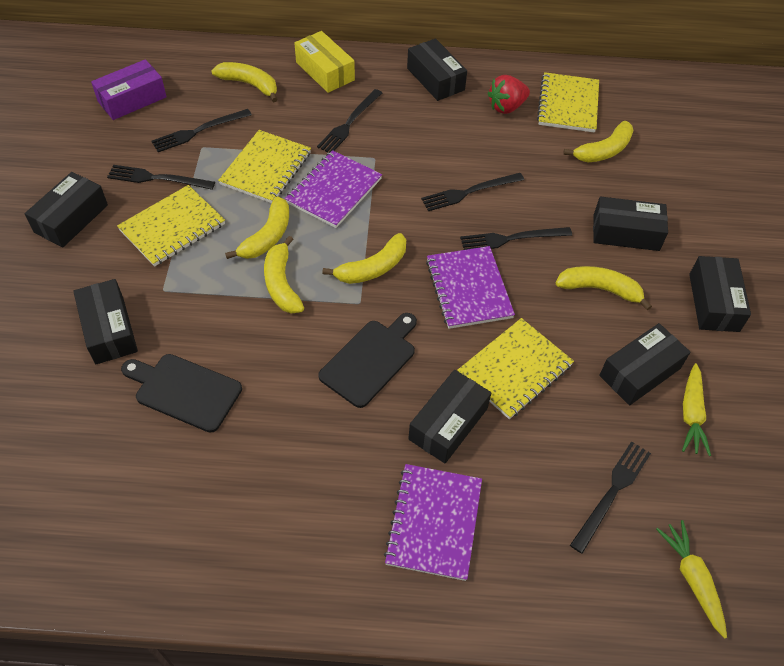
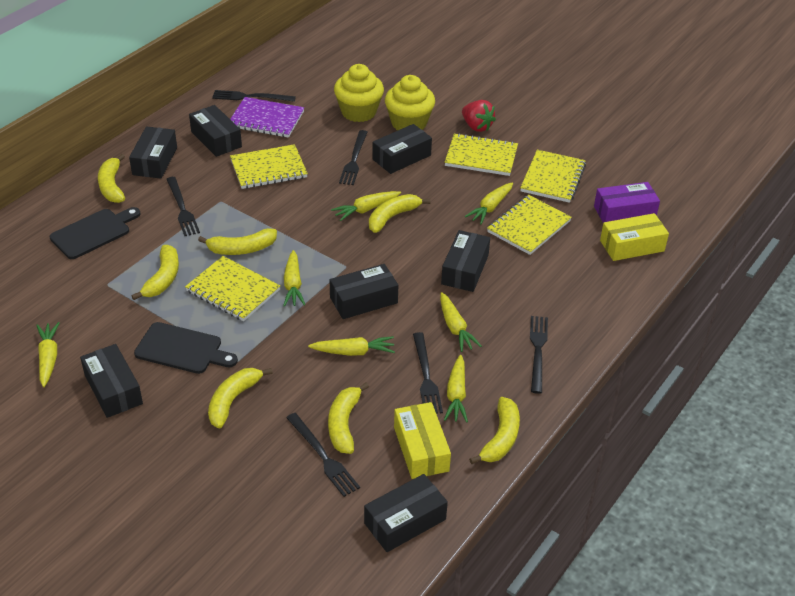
purple notebook: 3 -> 1
yellow banana: 6 -> 7
yellow box: 1 -> 2
yellow carrot: 2 -> 7
yellow cupcake: 0 -> 2
yellow notebook: 4 -> 5

